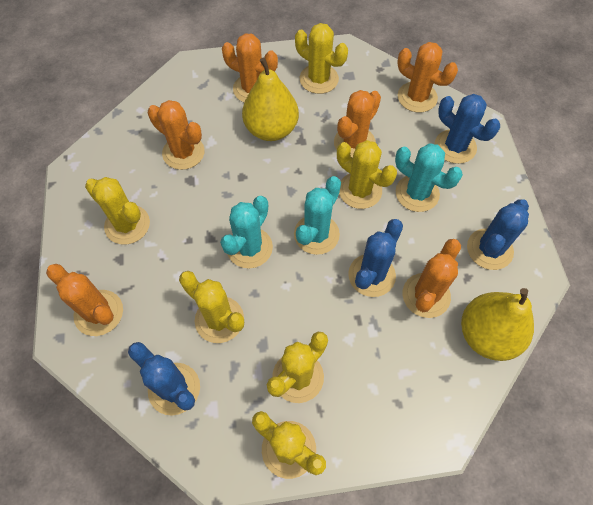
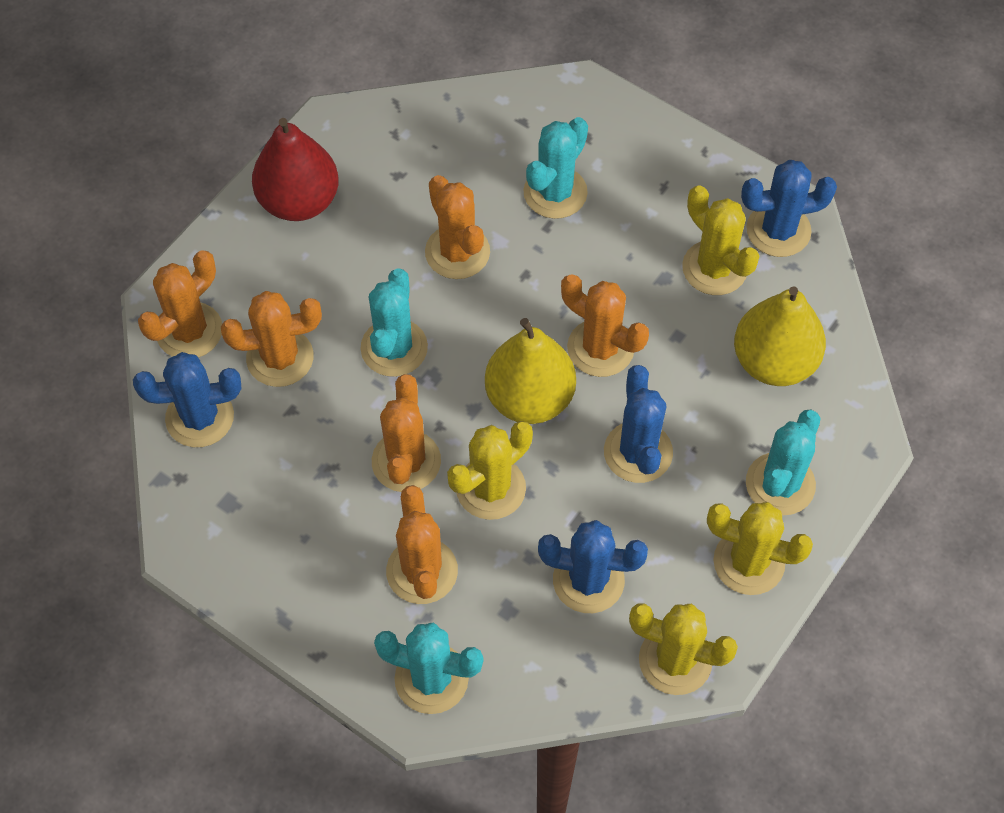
red pear: 0 -> 1
turquoise cactus: 3 -> 4
yellow cactus: 6 -> 4

